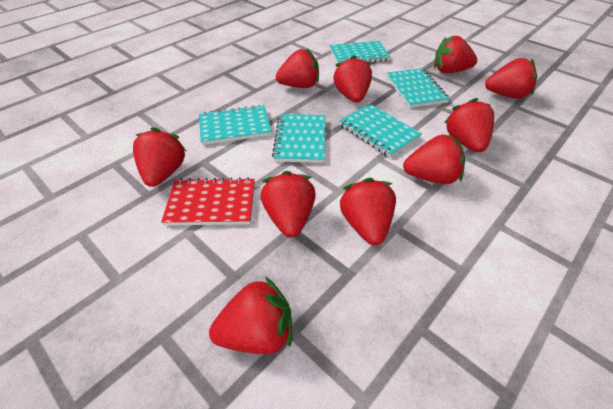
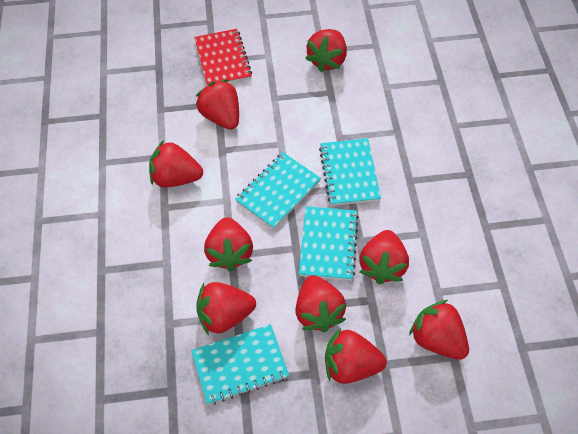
red strawberry: 10 -> 9
turquoise notebook: 5 -> 4

